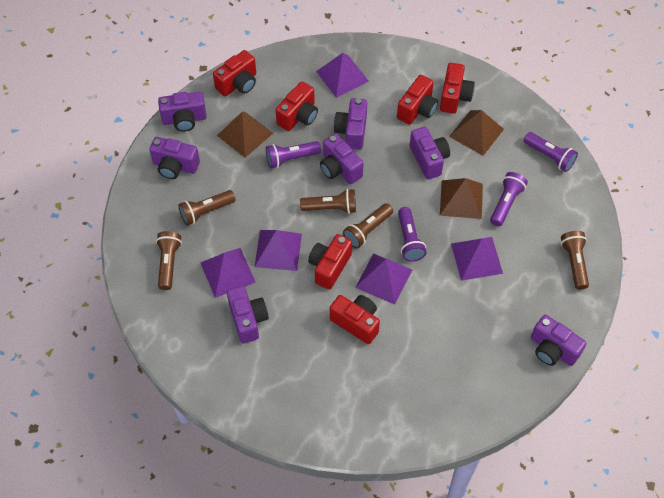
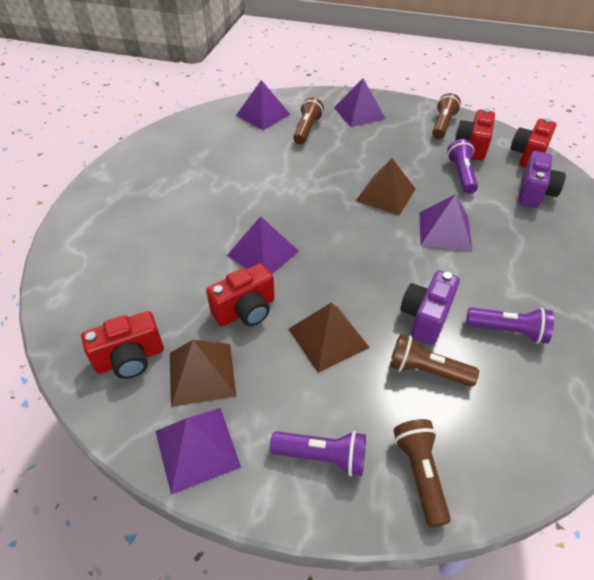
brown flashlight: 5 -> 4
purple camera: 7 -> 2
purple flashlight: 4 -> 3
red camera: 6 -> 4

